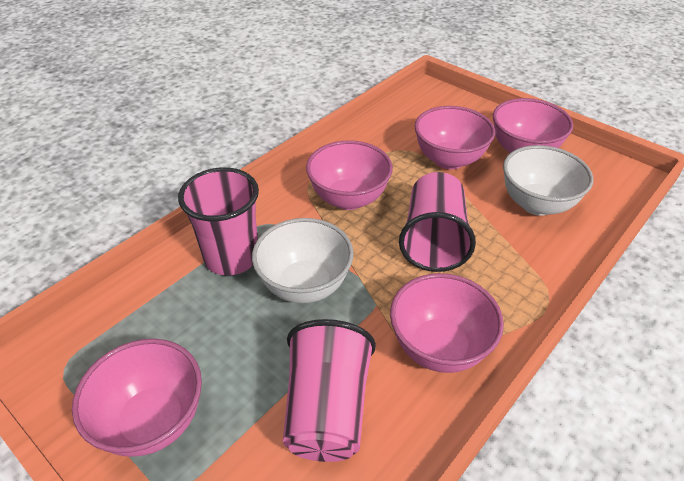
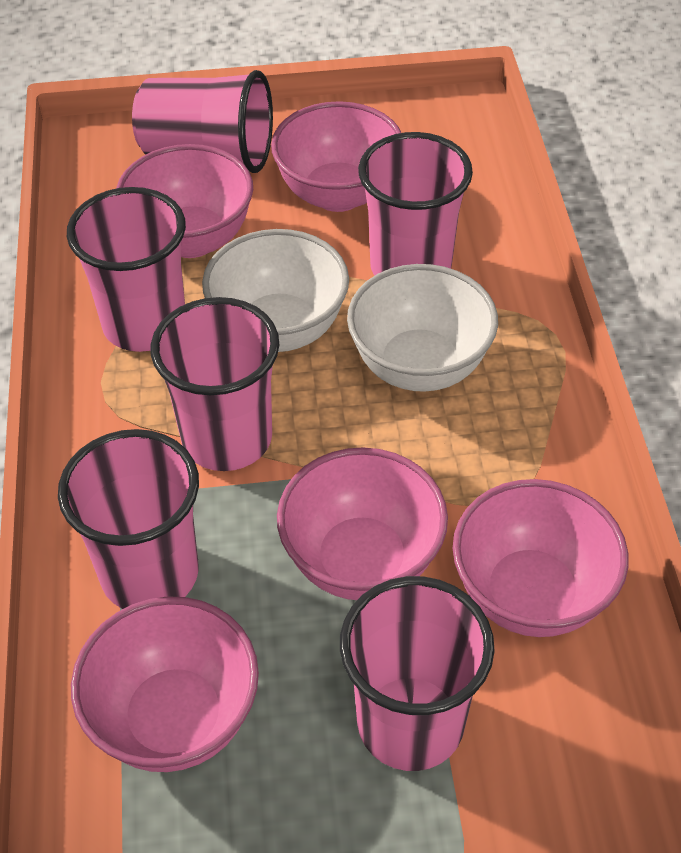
pink cup: 3 -> 6

